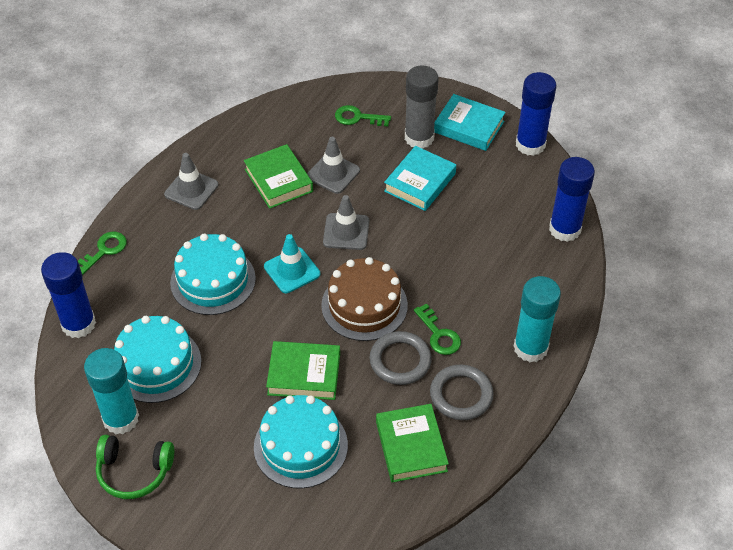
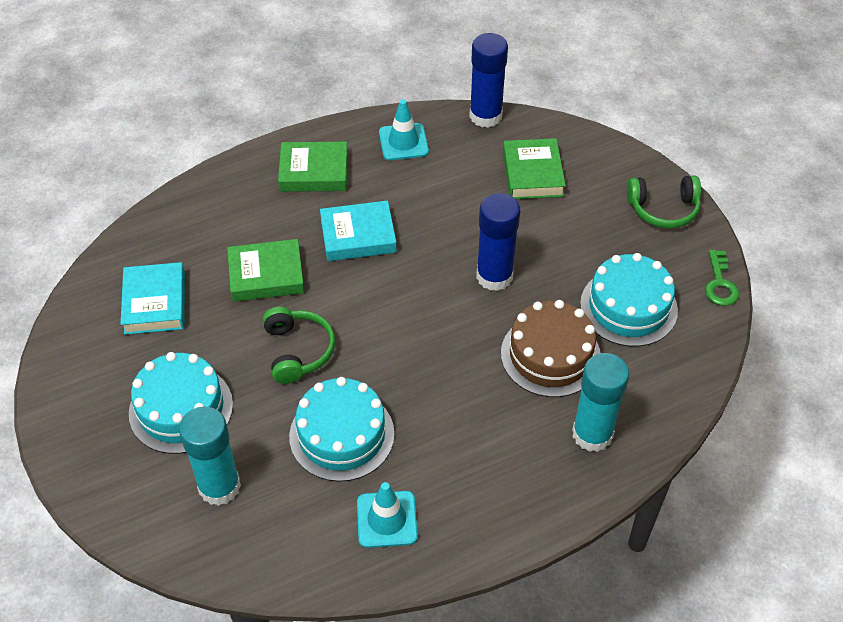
blue glue stick: 3 -> 2
green headphones: 1 -> 2
green key: 3 -> 1
grey glue stick: 1 -> 0
grey ring: 2 -> 0
grey traffic cone: 3 -> 0
turquoise traffic cone: 1 -> 2

